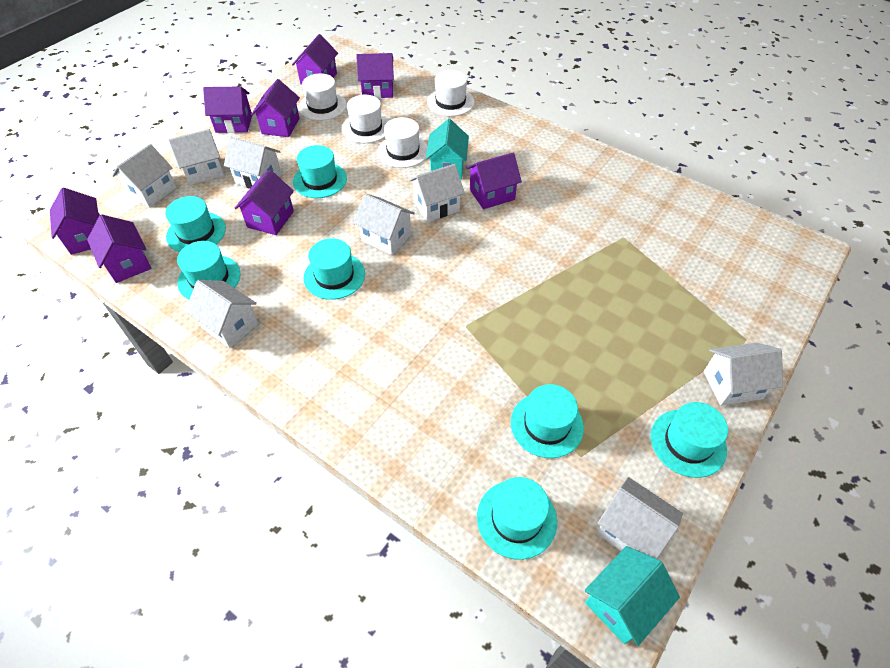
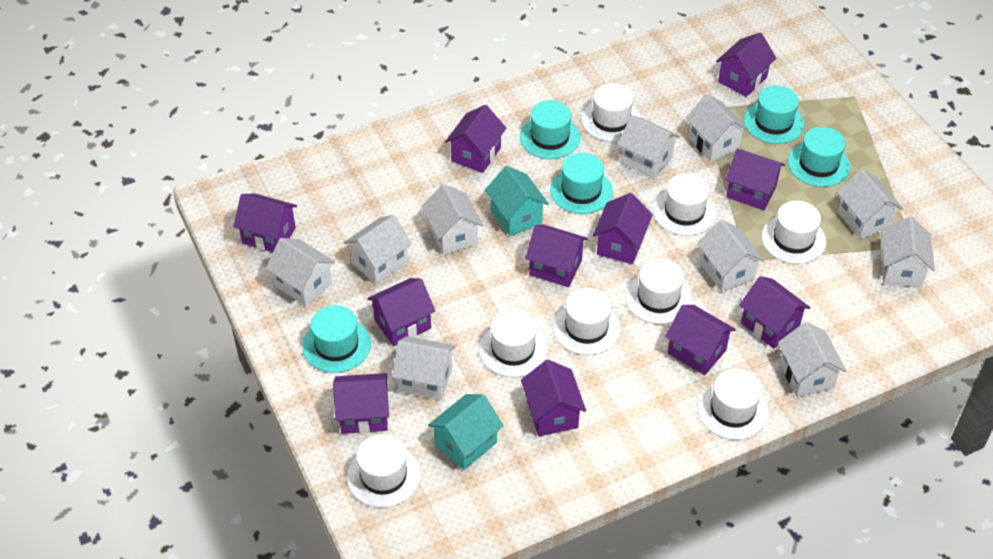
purple house: 8 -> 11
turquoise hat: 7 -> 5
white hat: 4 -> 8
white house: 8 -> 10

